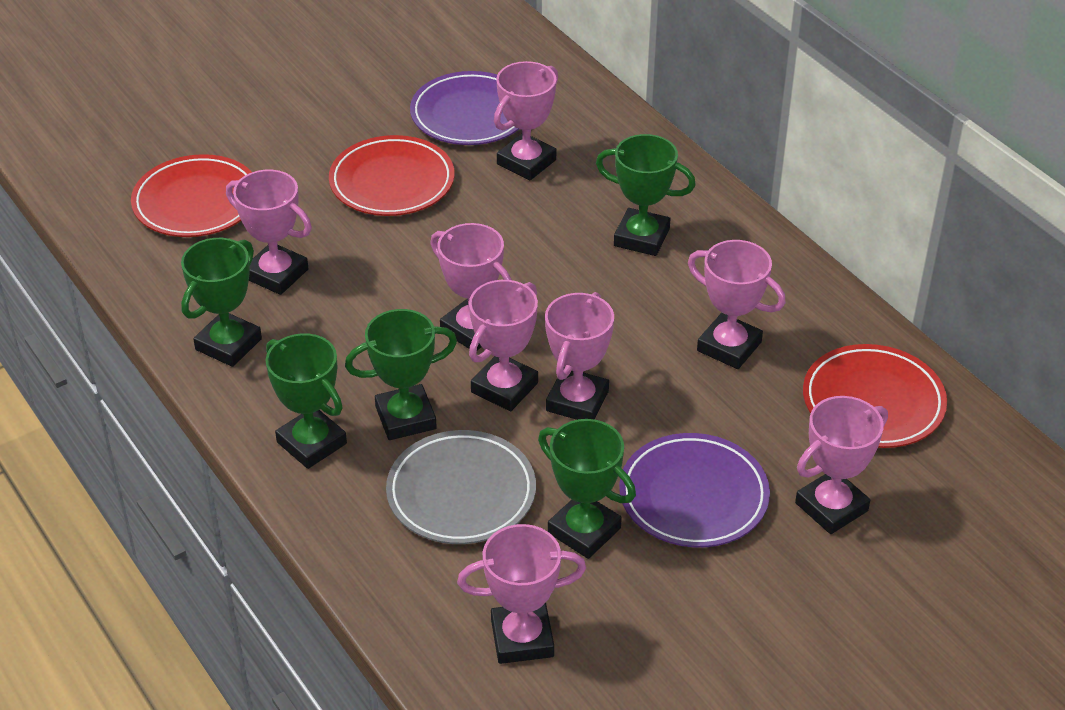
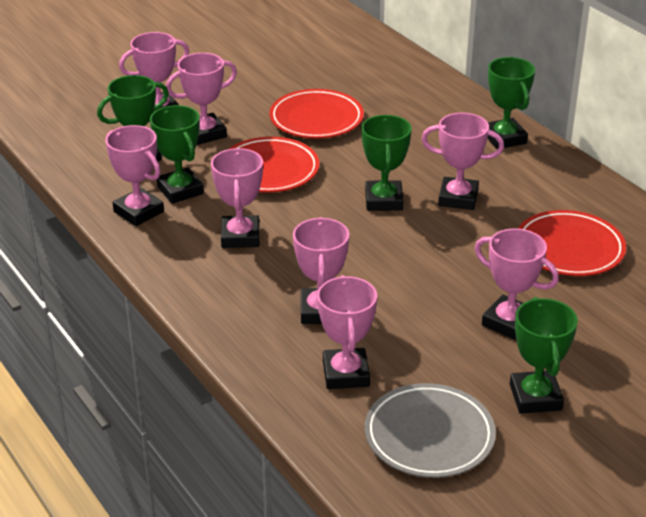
purple plate: 2 -> 0

